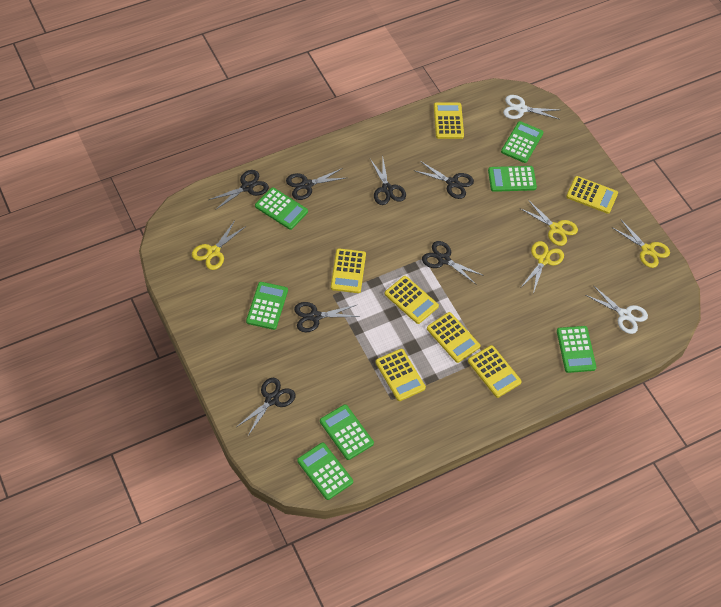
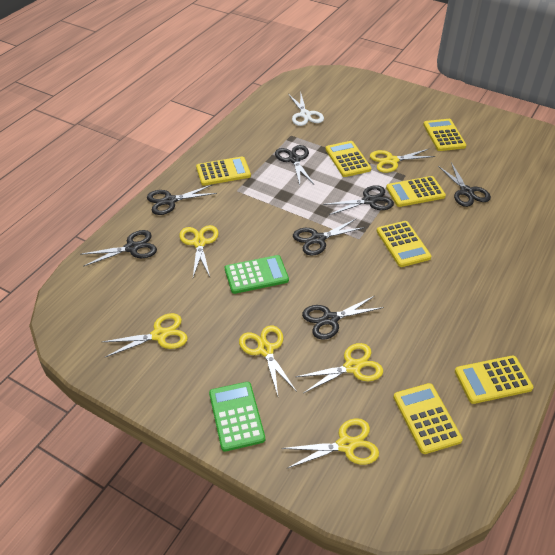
green calculator: 7 -> 2
white scissors: 2 -> 1
yellow scissors: 4 -> 6

